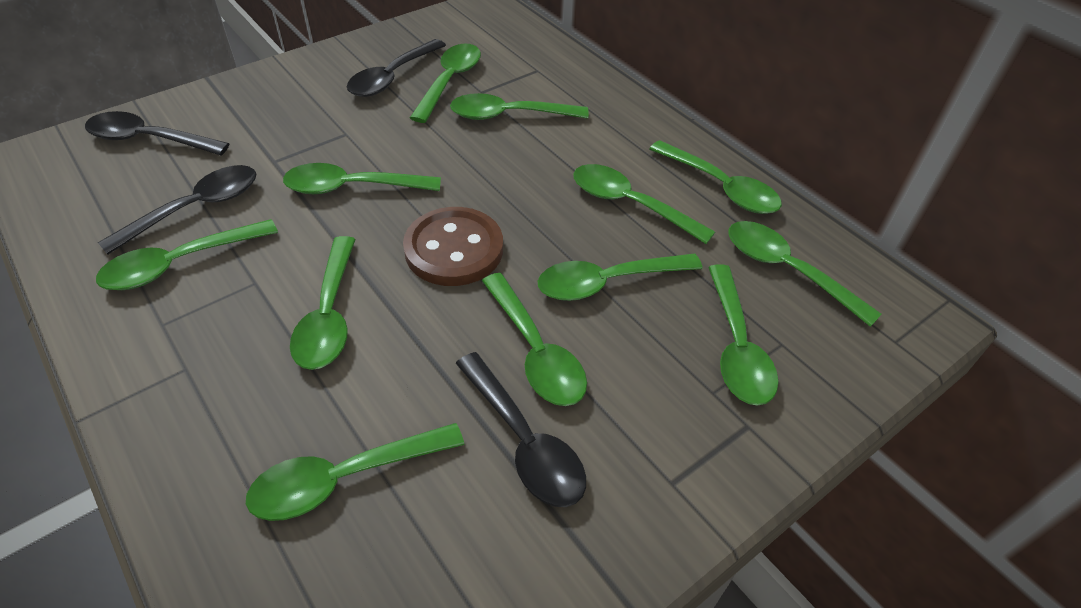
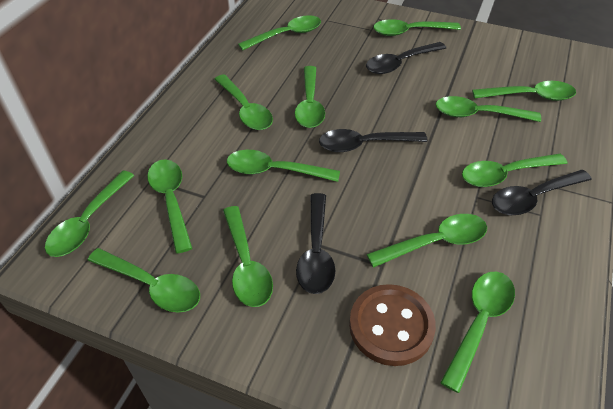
green spoon: 12 -> 14

